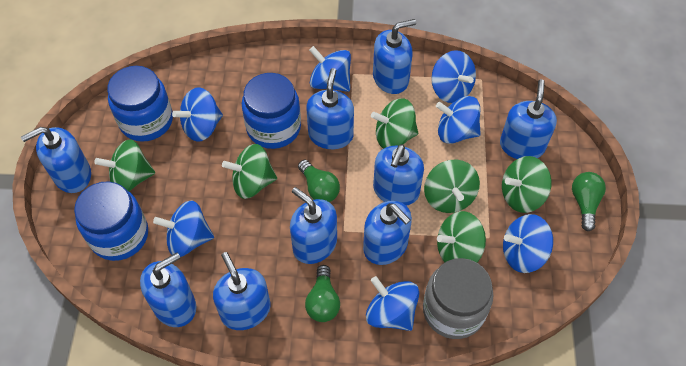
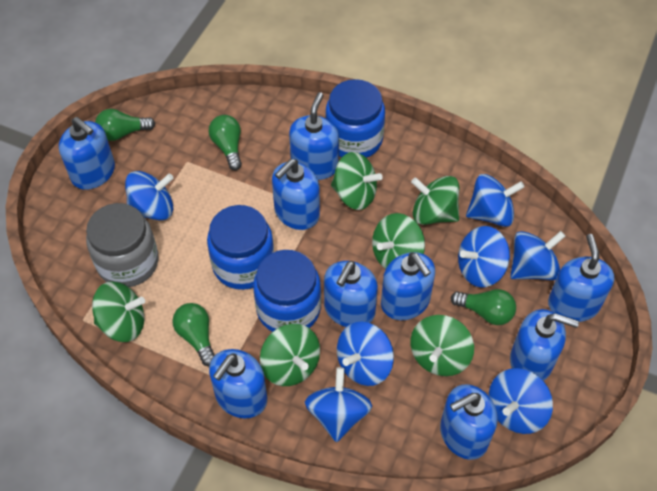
green light bulb: 3 -> 4

